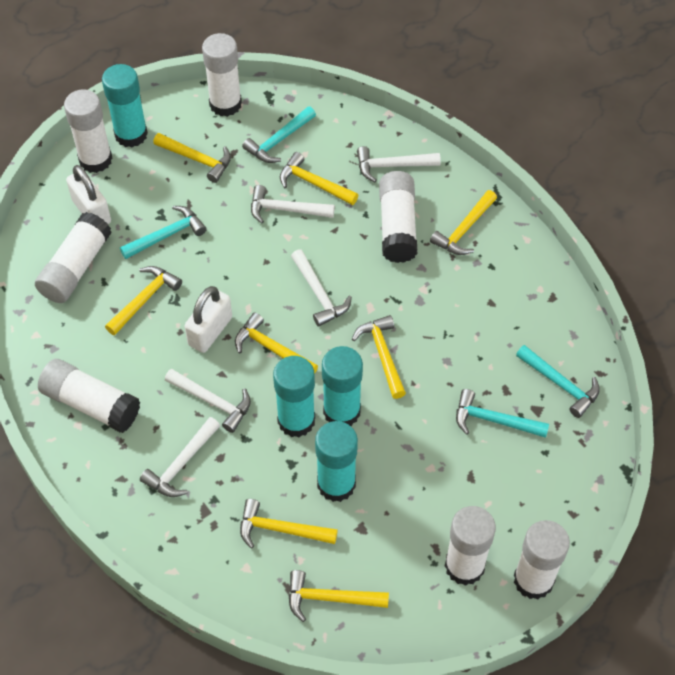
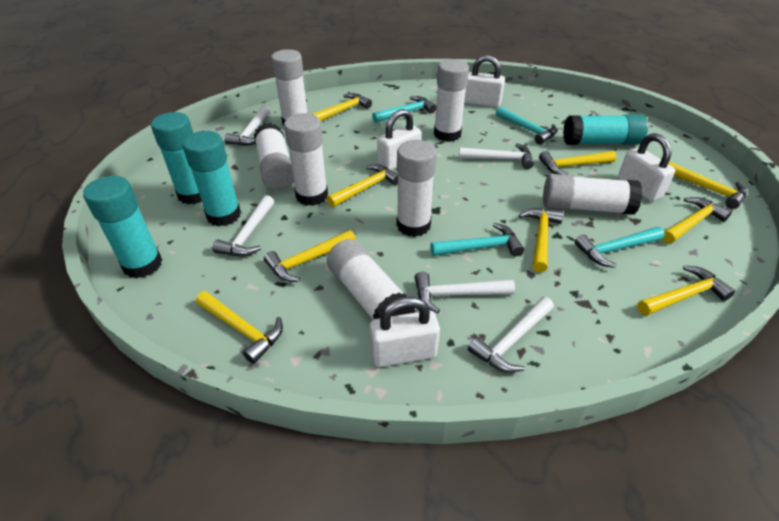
white padlock: 2 -> 4
yellow hammer: 8 -> 9

